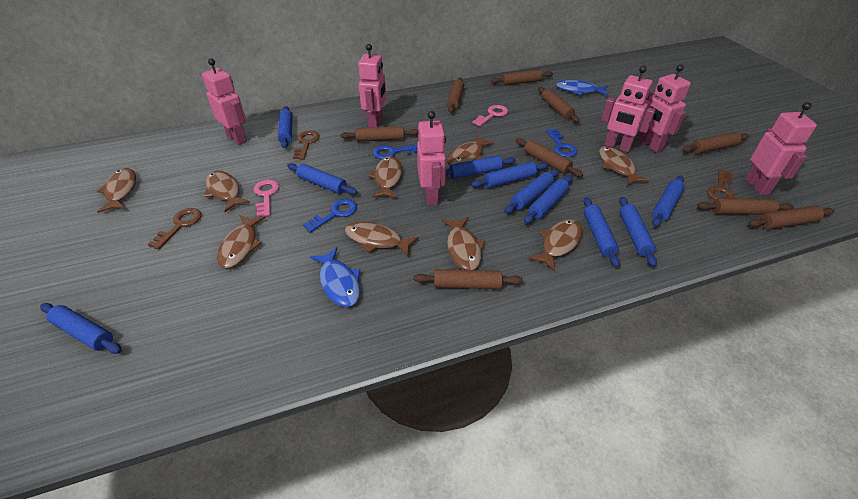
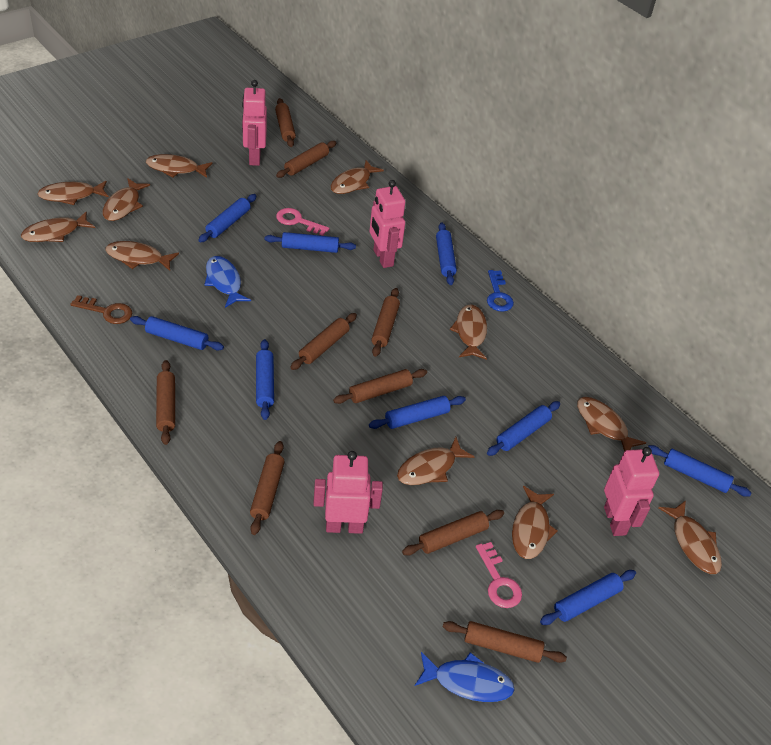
blue key: 3 -> 1
blue rolling pin: 10 -> 9
brown fish: 9 -> 11
brown key: 3 -> 1
pink robot: 6 -> 4

